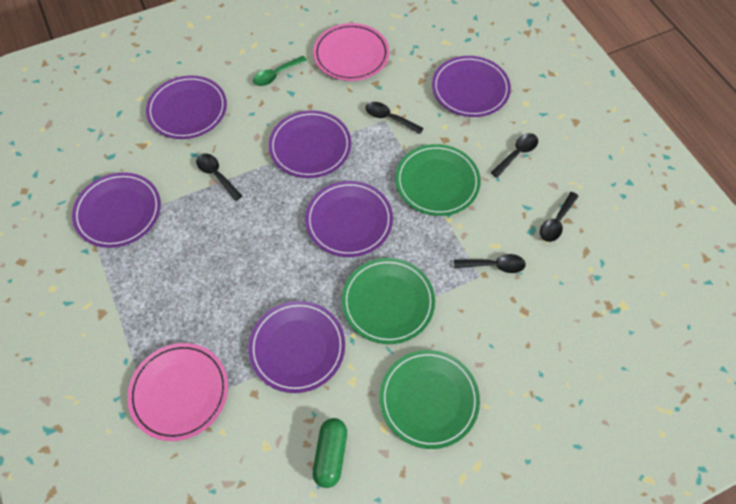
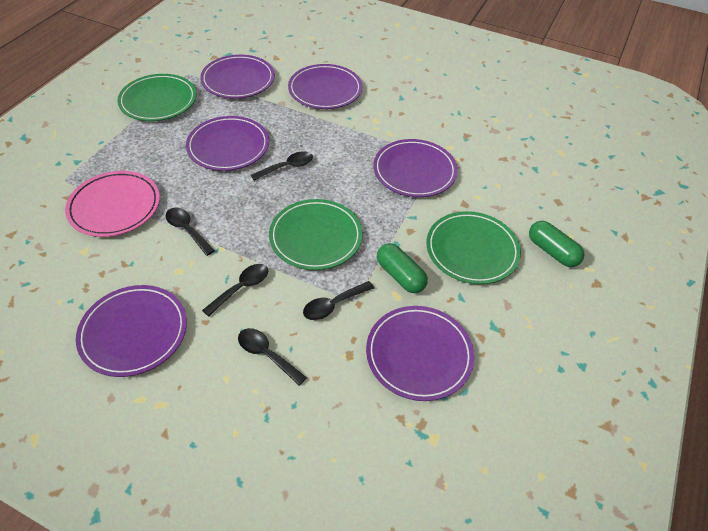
green capsule: 1 -> 2
green spoon: 1 -> 0
pink plate: 2 -> 1

